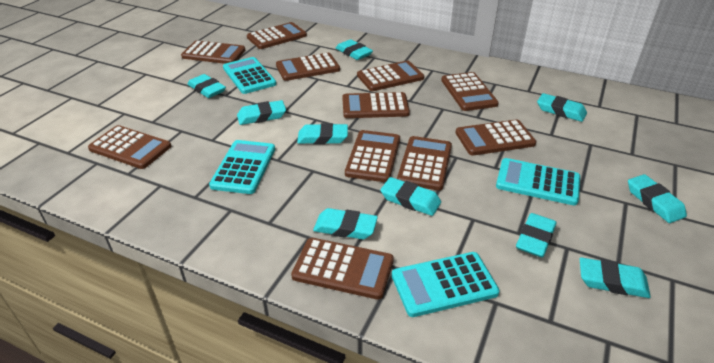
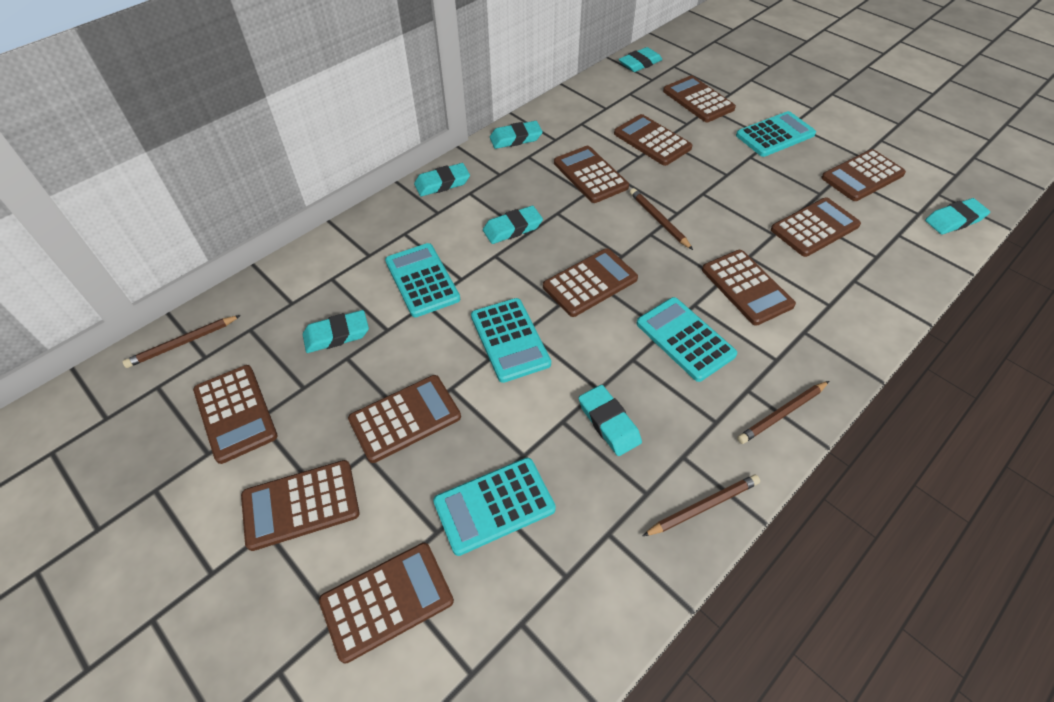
brown pencil: 0 -> 4
turquoise calculator: 4 -> 5
turquoise eraser: 10 -> 7

